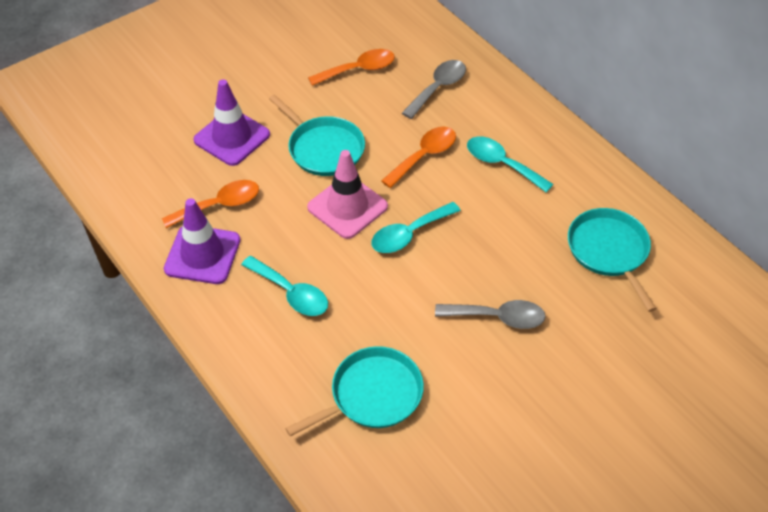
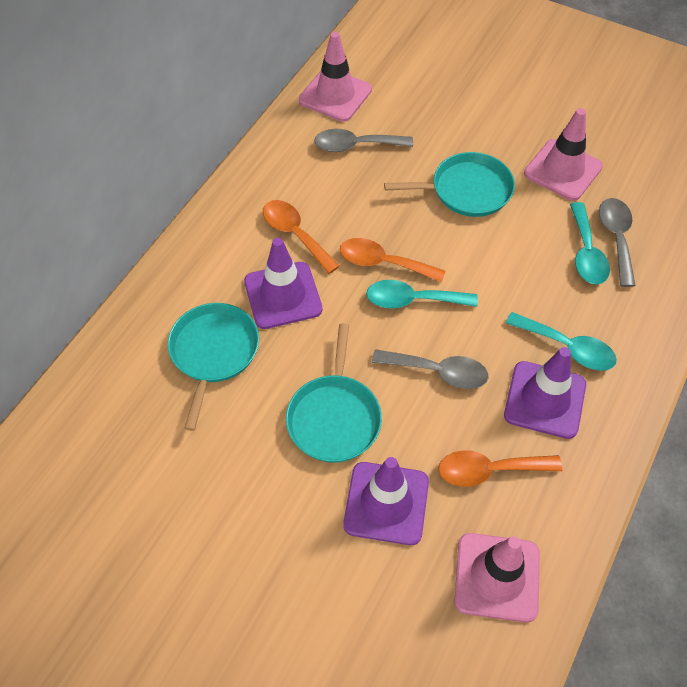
grey spoon: 2 -> 3
pink traffic cone: 1 -> 3
purple traffic cone: 2 -> 3

